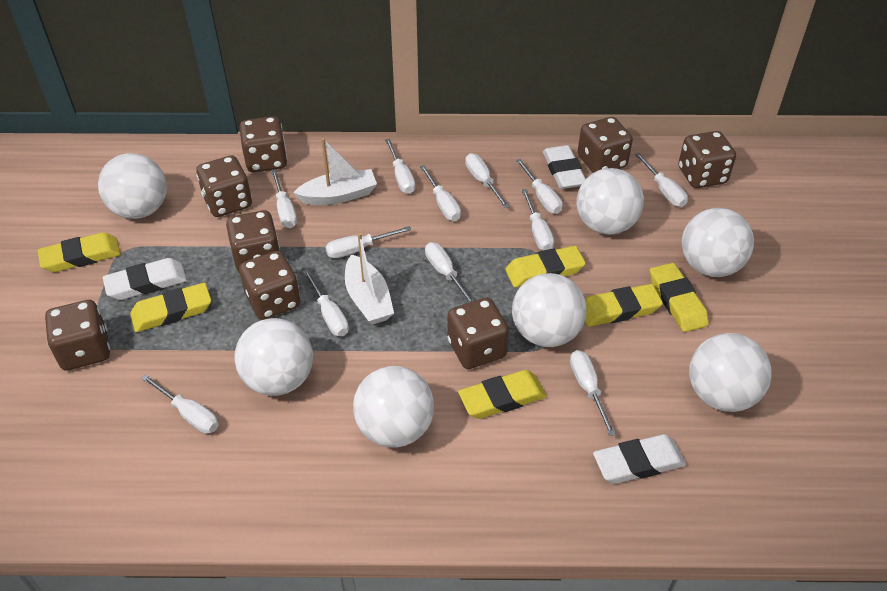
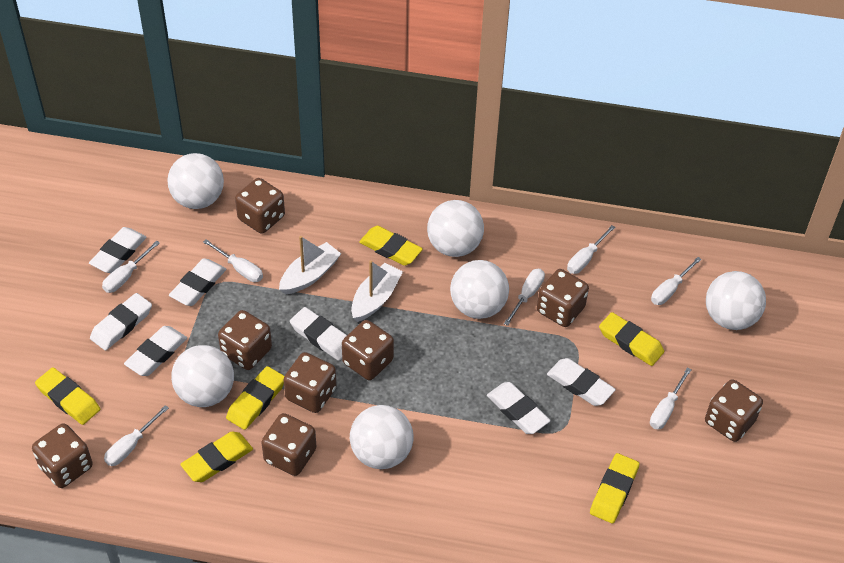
white ball: 7 -> 6
white eraser: 3 -> 7
white screwdriver: 12 -> 7

